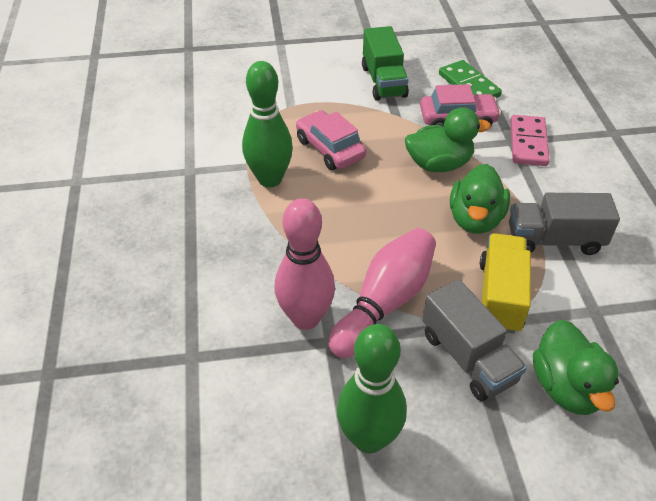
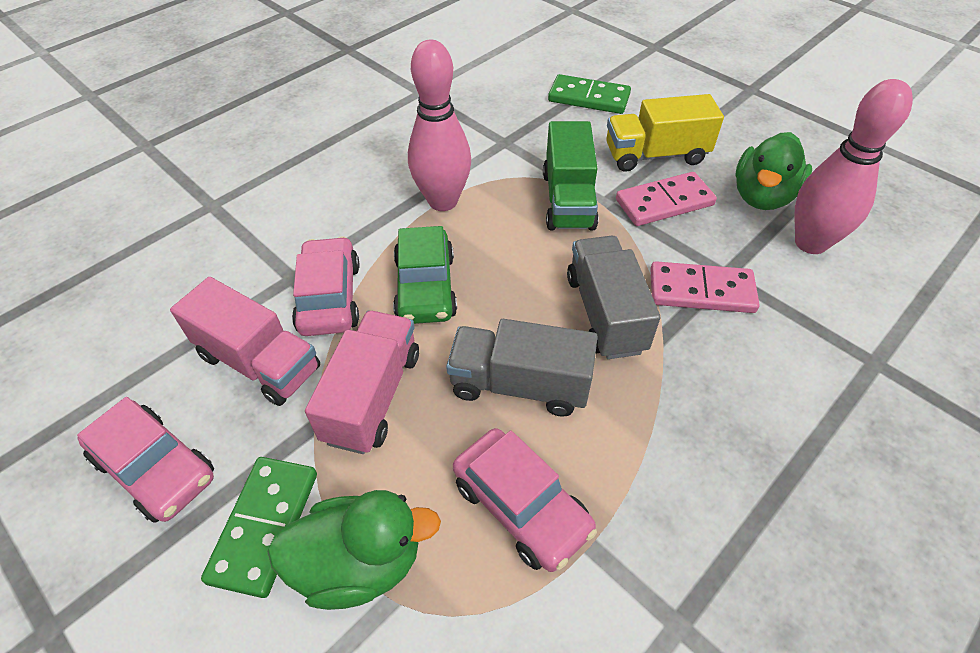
green bowling pin: 2 -> 0
green car: 0 -> 1
green domino: 1 -> 2
green duck: 3 -> 2
pink car: 2 -> 3
pink domino: 1 -> 2
pink truck: 0 -> 2

